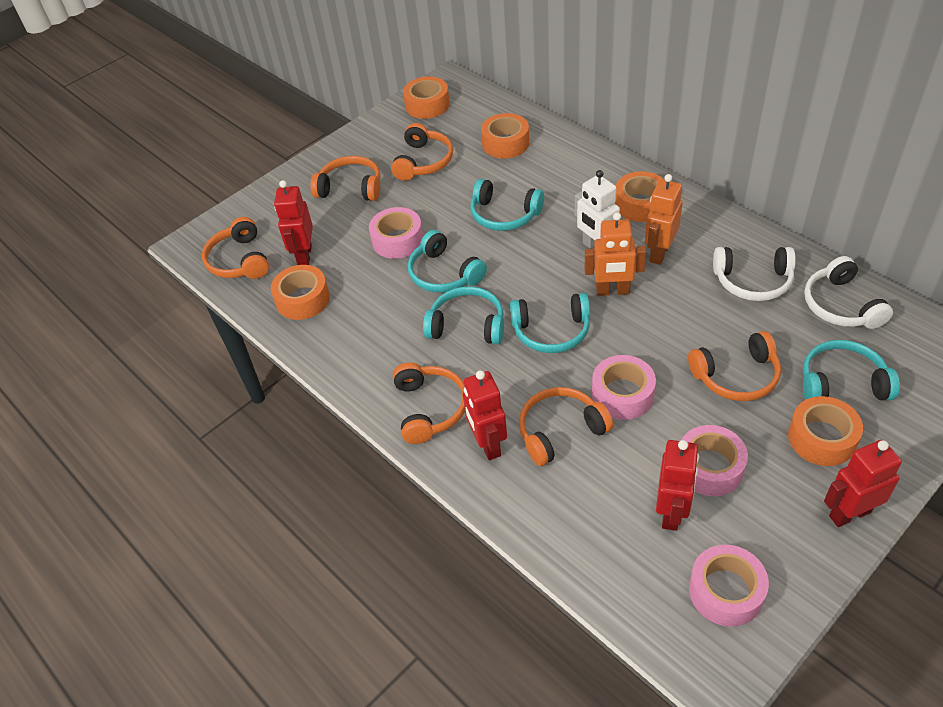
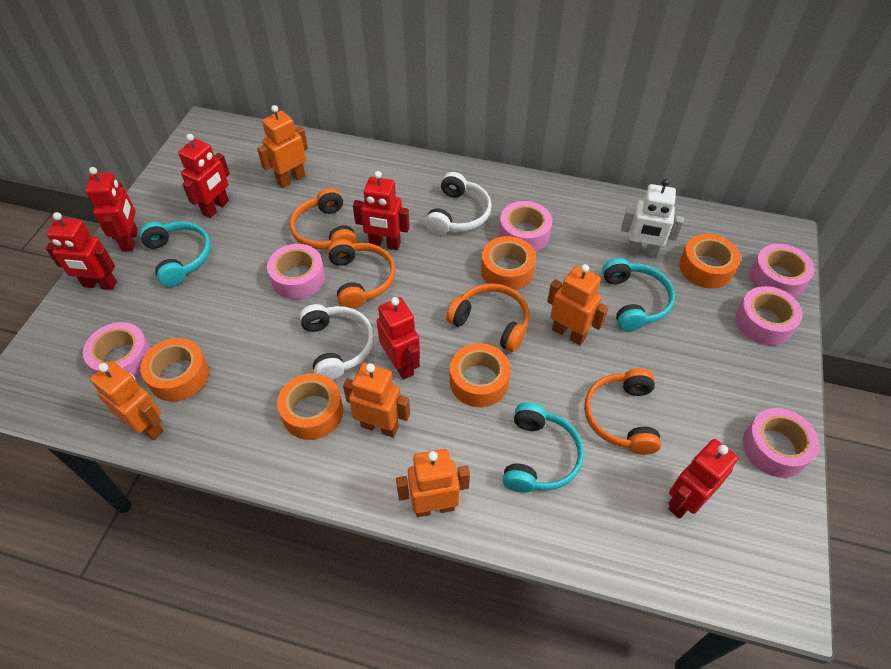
orange headphones: 6 -> 4
orange robot: 2 -> 5
pink tape: 4 -> 6
red robot: 4 -> 6
turquoise headphones: 5 -> 3

